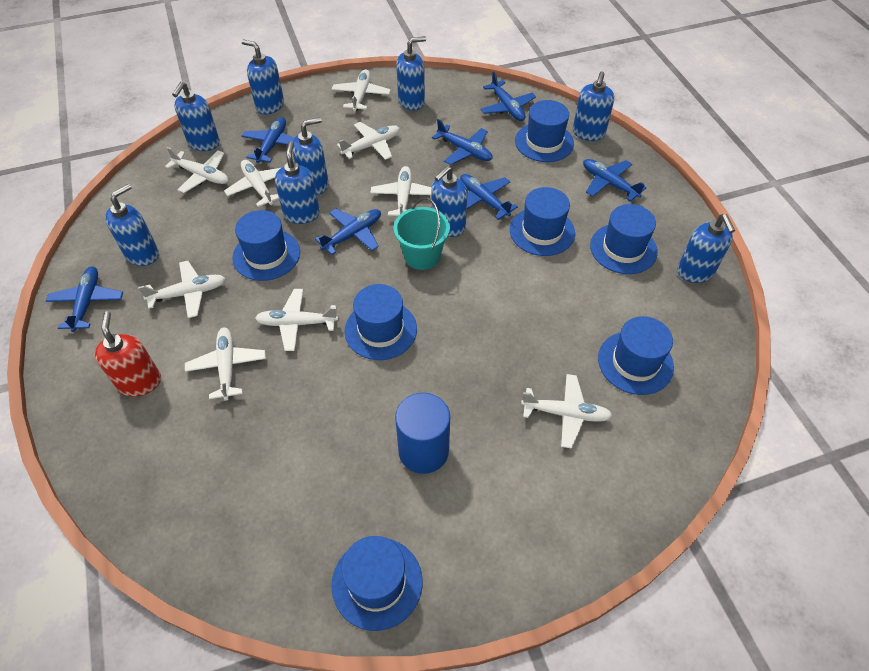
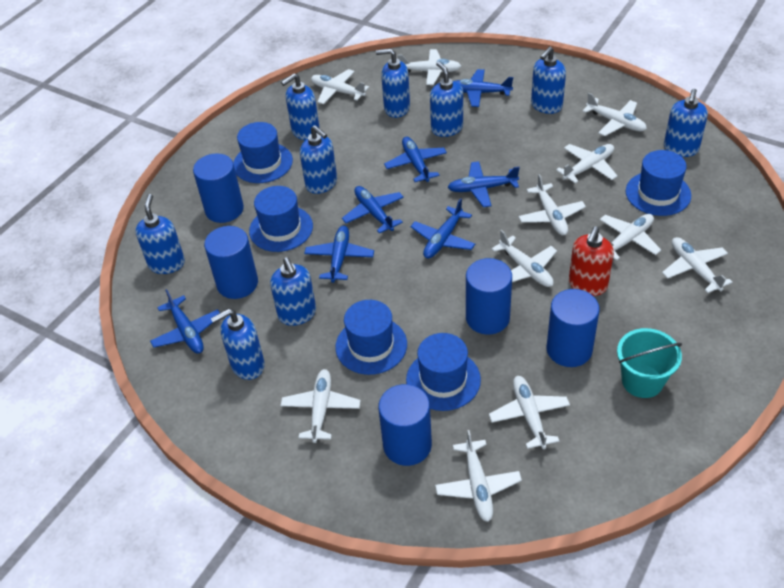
blue cylinder: 1 -> 5
blue hat: 7 -> 5
white plane: 9 -> 11

